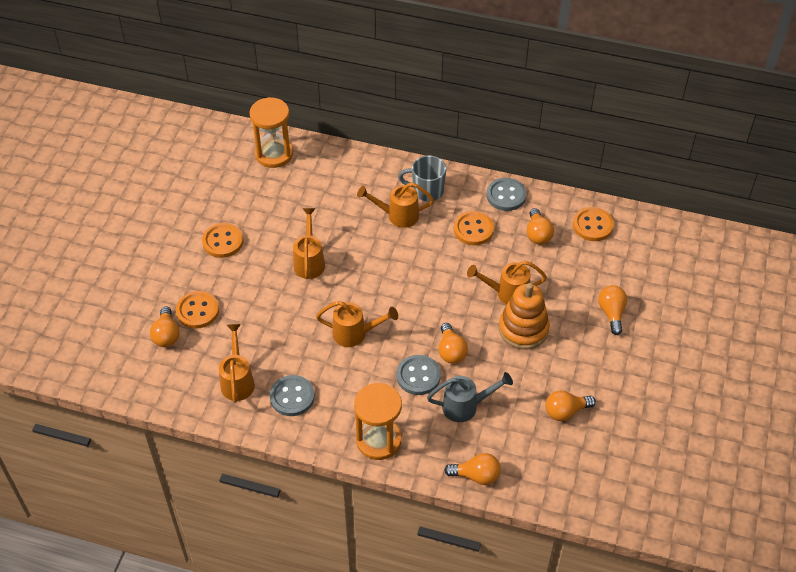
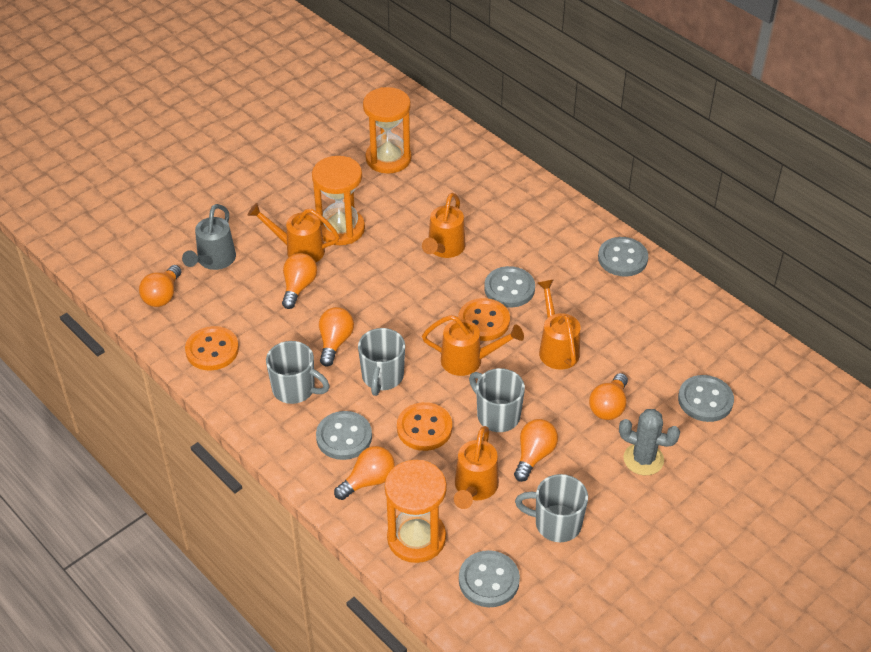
grey button: 3 -> 5
grey cactus: 0 -> 1
grey mug: 1 -> 4
orange button: 4 -> 3
orange hourglass: 2 -> 3
orange stacking toy: 1 -> 0

